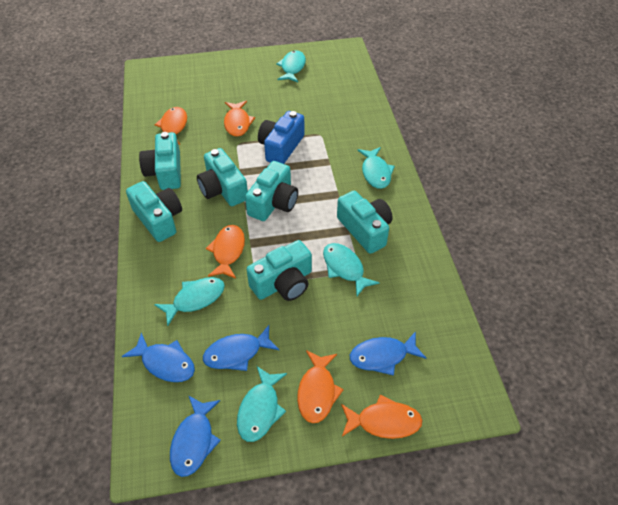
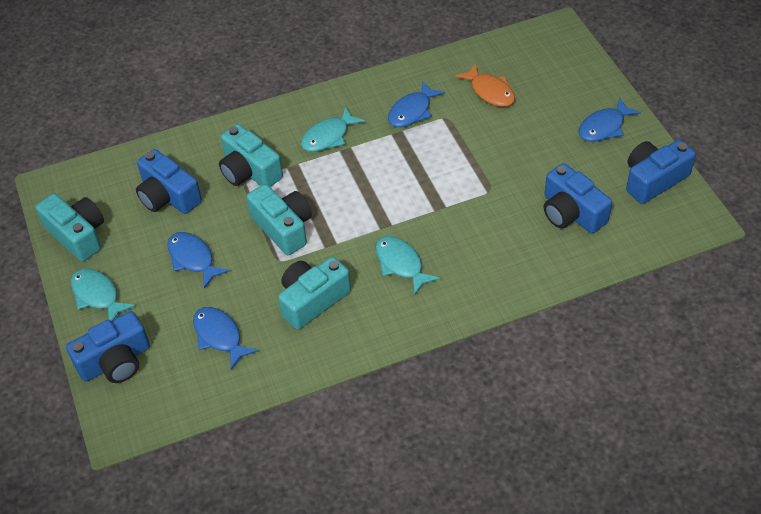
blue camera: 1 -> 4
orange fish: 5 -> 1
turquoise camera: 6 -> 4
turquoise fish: 5 -> 3

